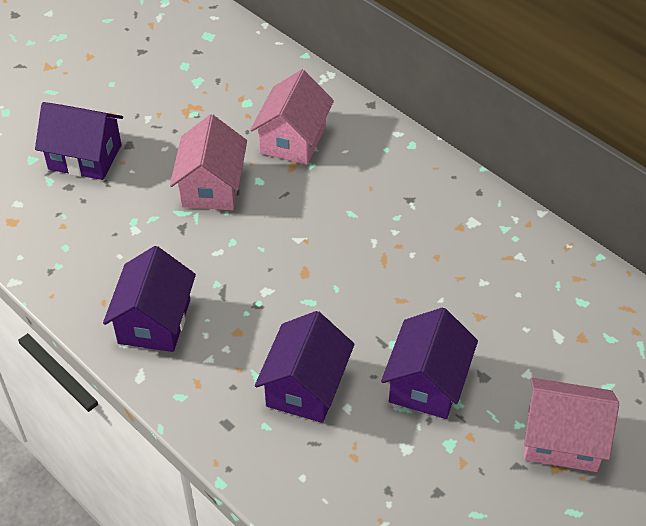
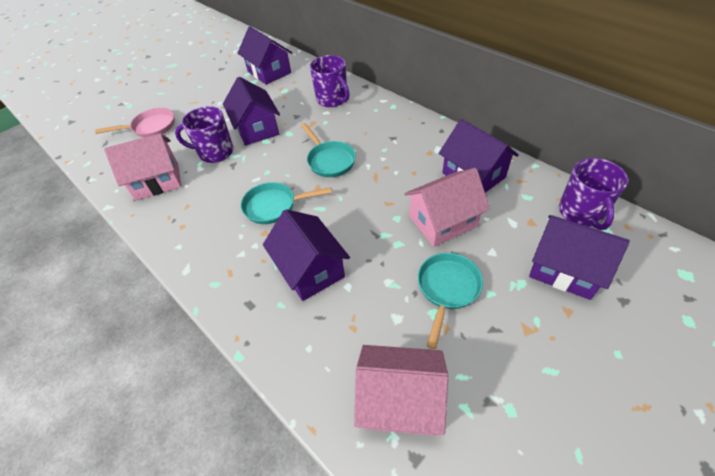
pink pan: 0 -> 1
purple house: 4 -> 5
purple mug: 0 -> 3
turquoise pan: 0 -> 3

